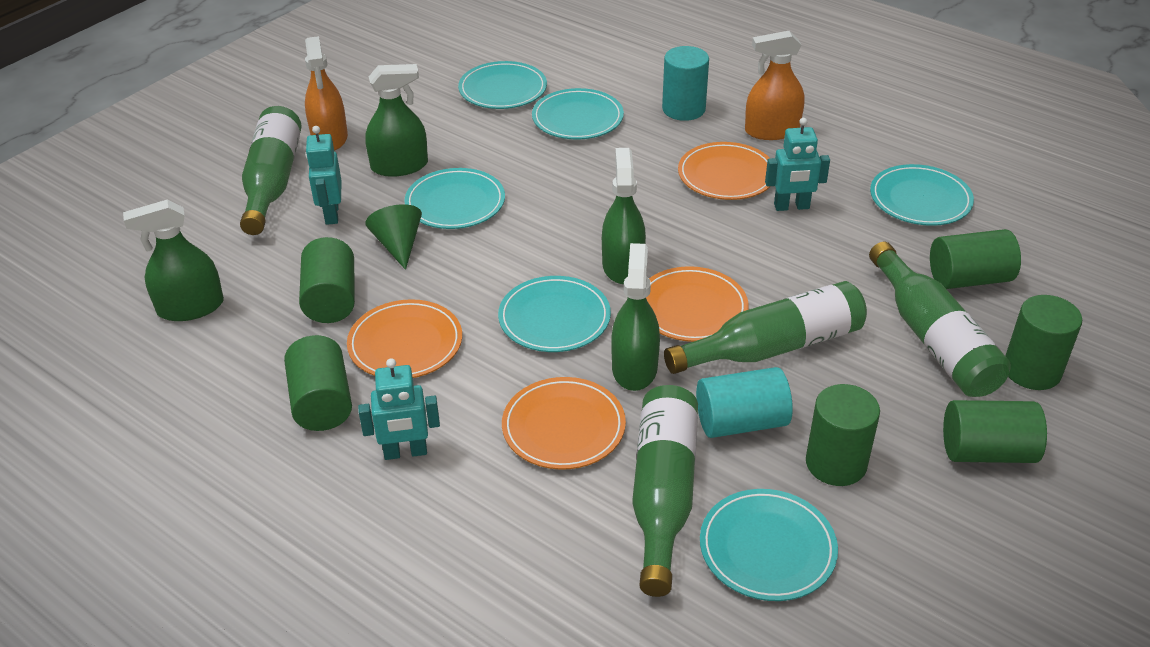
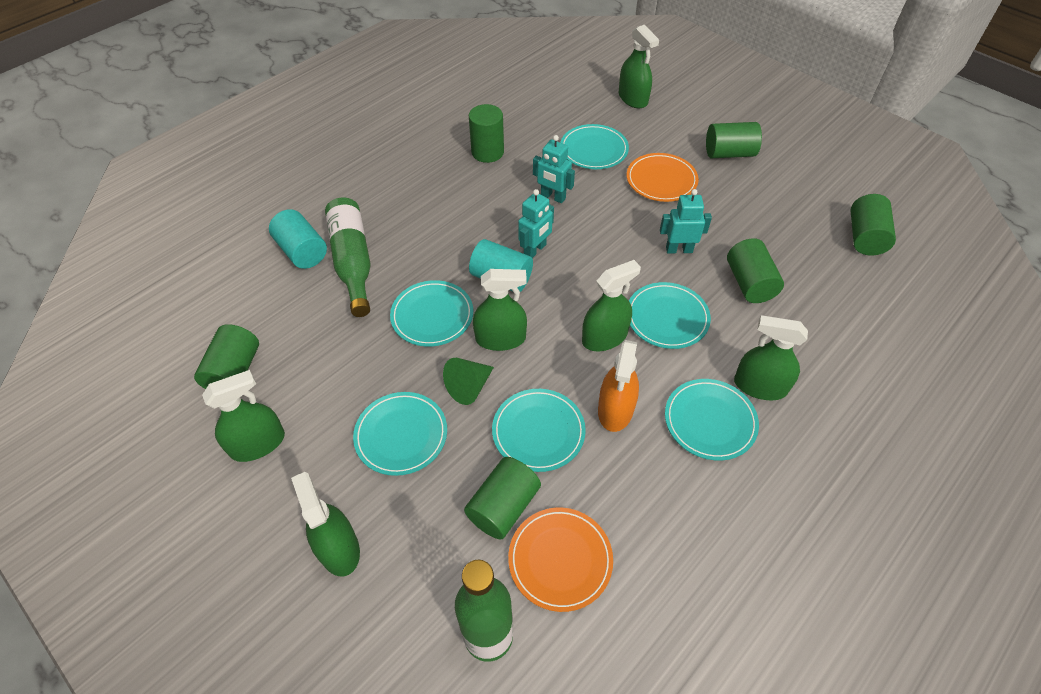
green bottle: 4 -> 2
green spray bottle: 4 -> 6
orange plate: 4 -> 2
orange spray bottle: 2 -> 1

